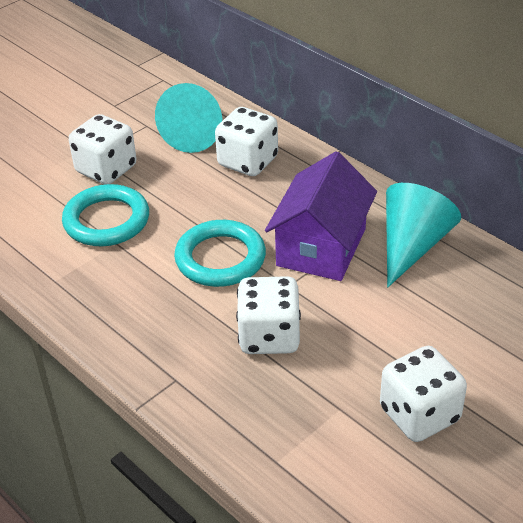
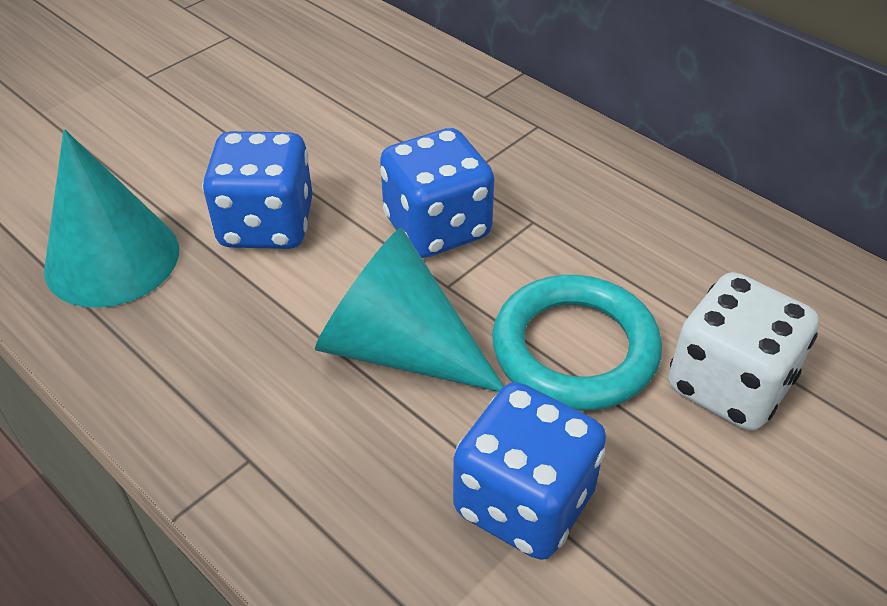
blue dice: 0 -> 3
purple house: 1 -> 0
turquoise ring: 2 -> 1
white dice: 4 -> 1

